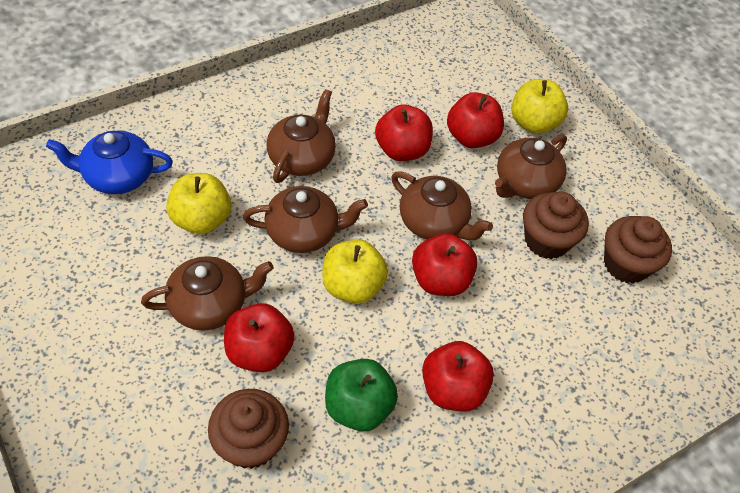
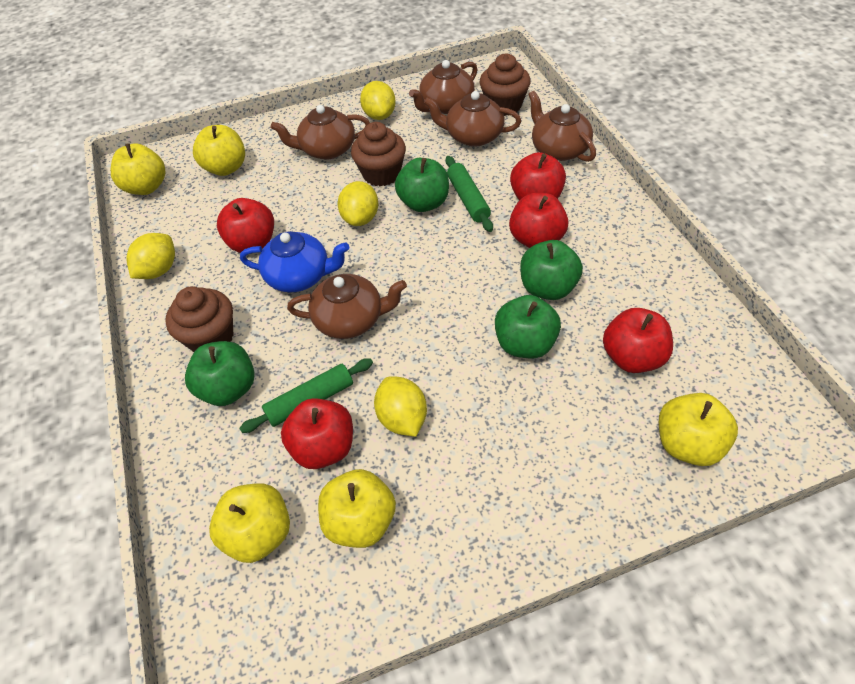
green apple: 1 -> 4
green rolling pin: 0 -> 2
yellow apple: 3 -> 5
yellow lemon: 0 -> 4

